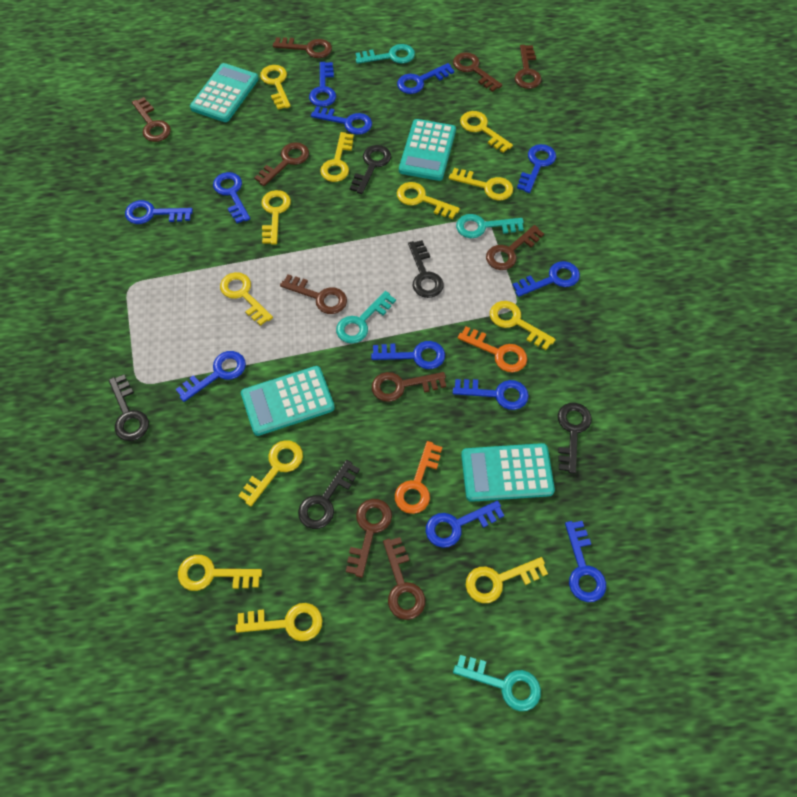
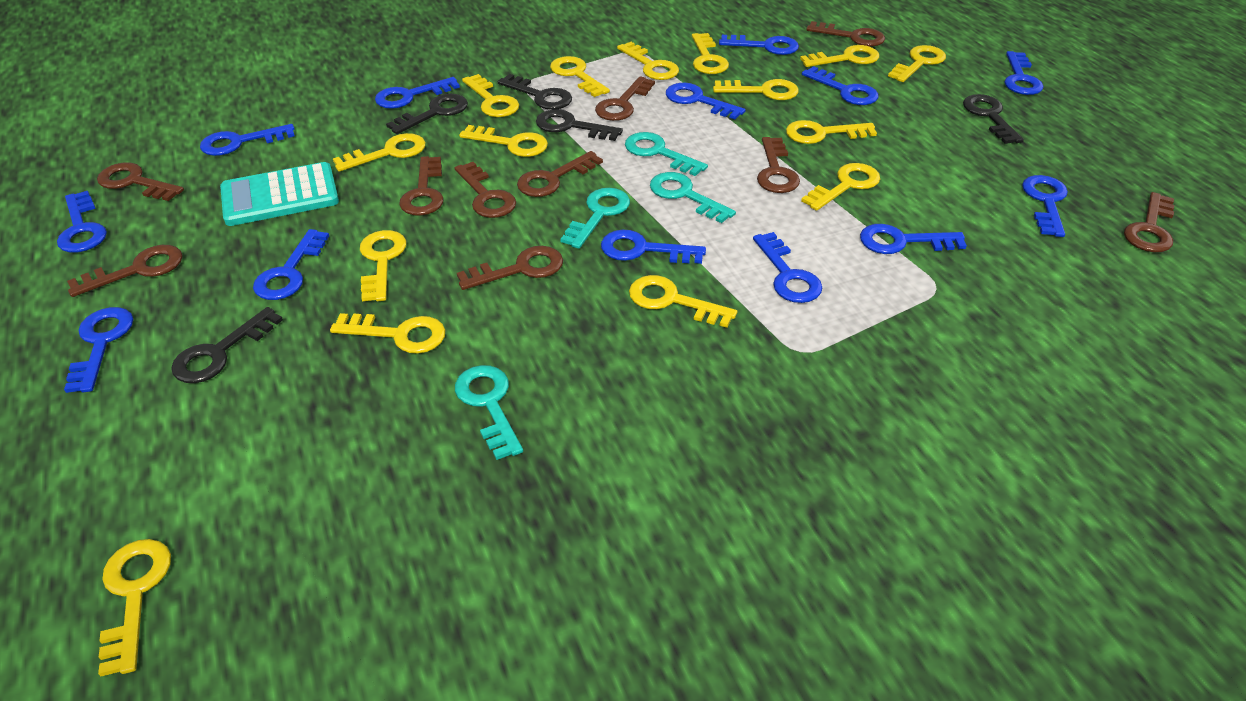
blue key: 12 -> 13
orange key: 2 -> 0
turquoise calculator: 4 -> 1
yellow key: 12 -> 15

